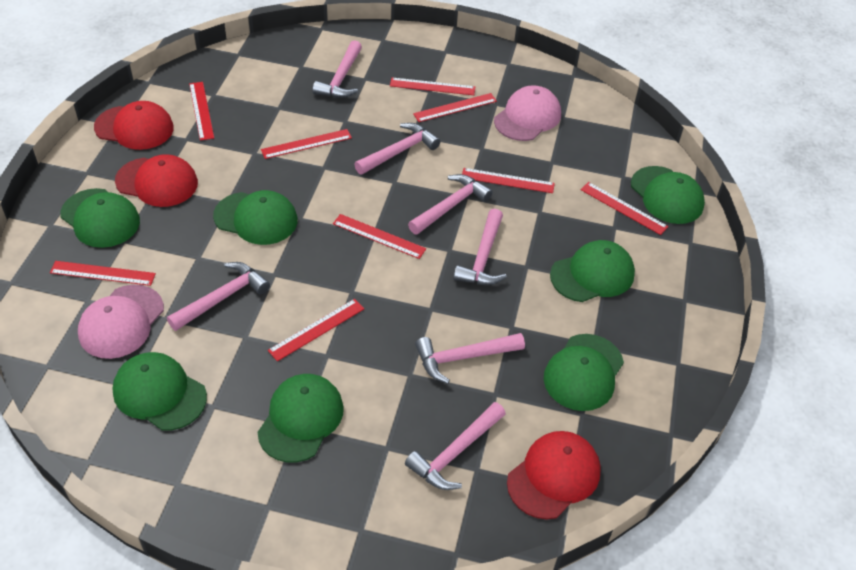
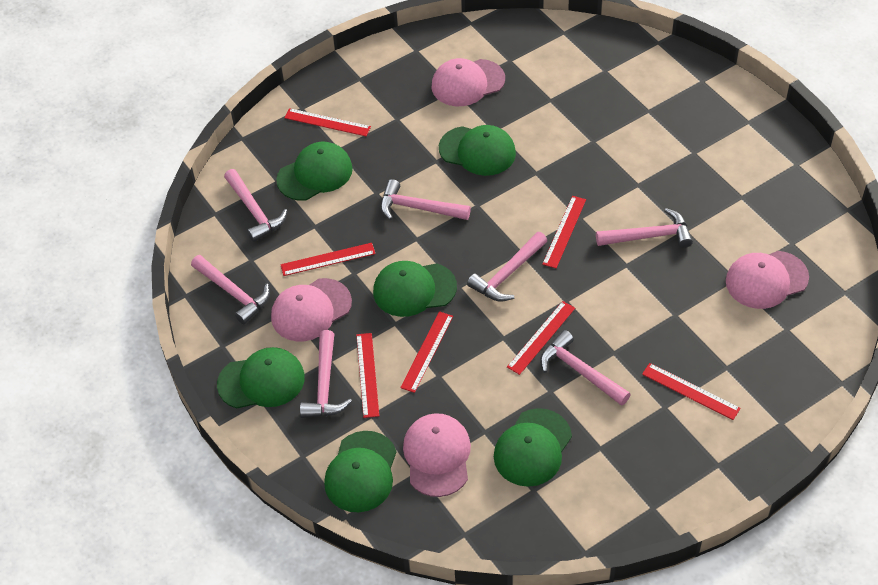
green cap: 7 -> 6
pink cap: 2 -> 4
red cap: 3 -> 0
red ruler: 9 -> 7

